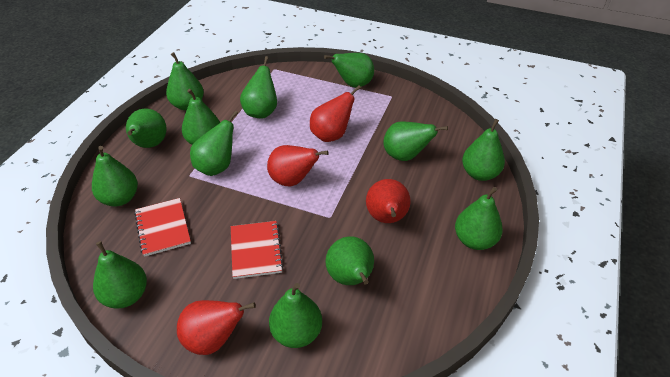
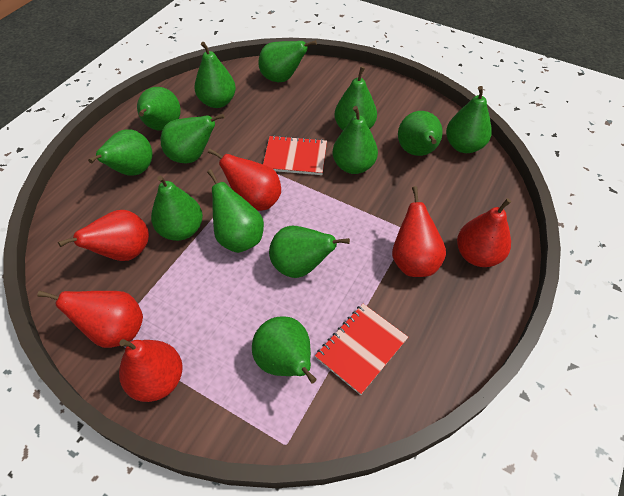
red pear: 4 -> 6

